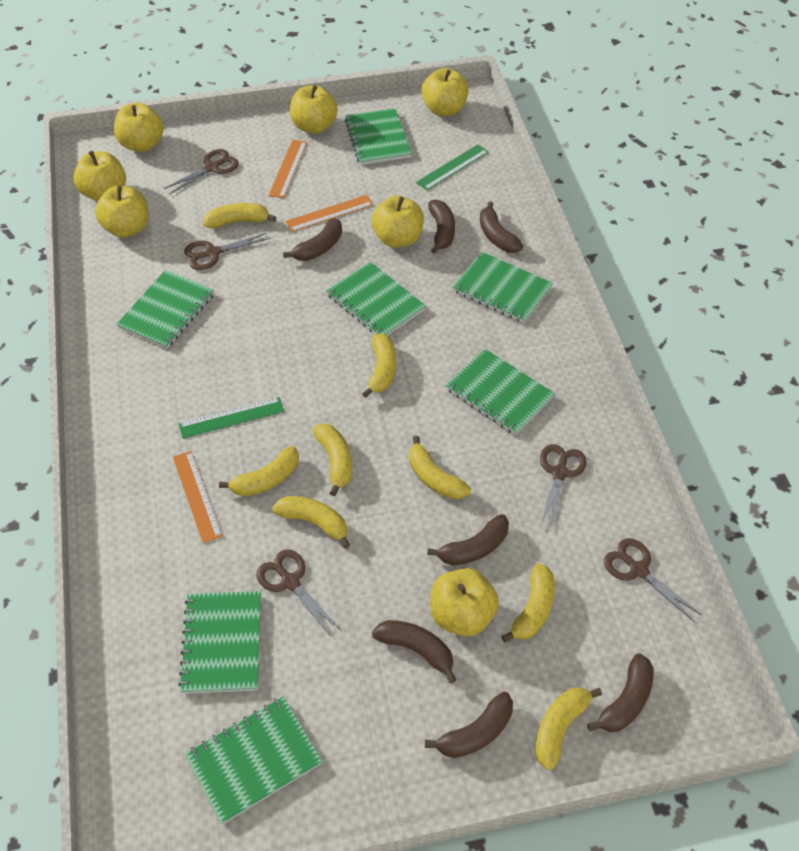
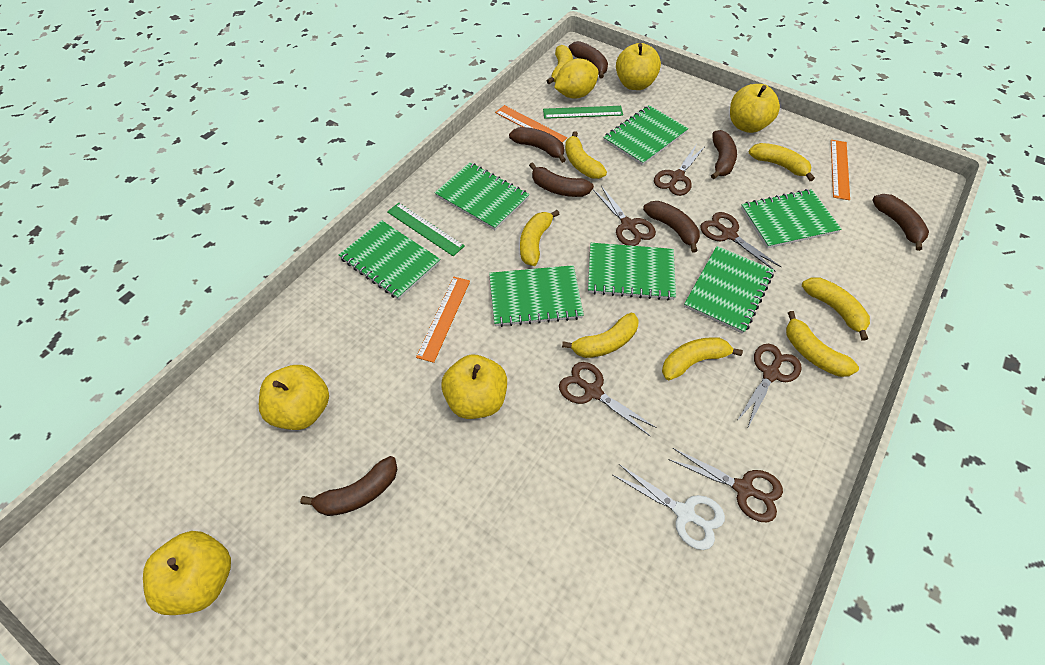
brown scissors: 5 -> 6
white scissors: 0 -> 1
yellow apple: 7 -> 5
yellow lemon: 0 -> 1

